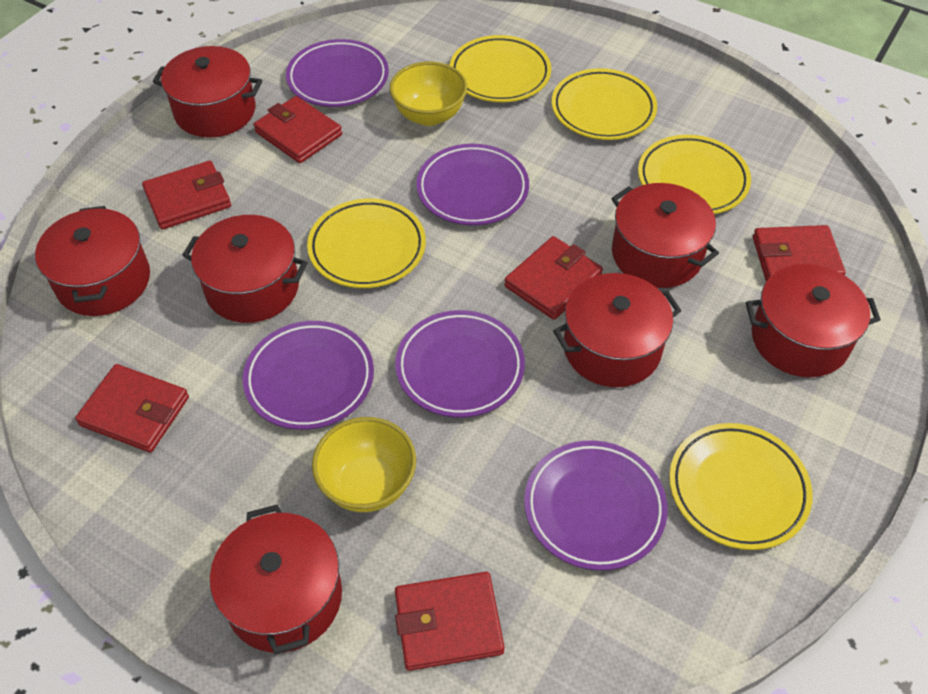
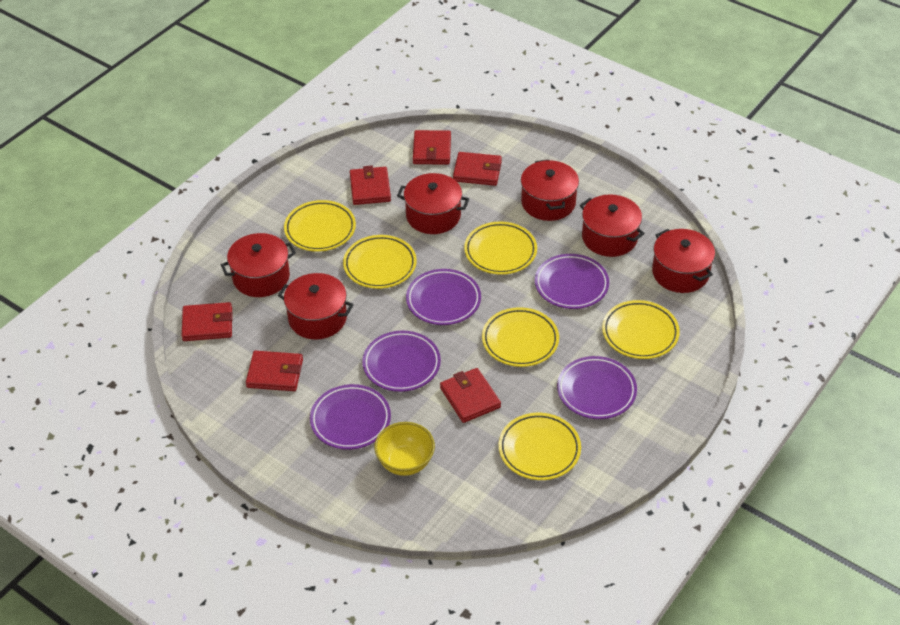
red pot: 7 -> 6
yellow bowl: 2 -> 1
yellow plate: 5 -> 6

